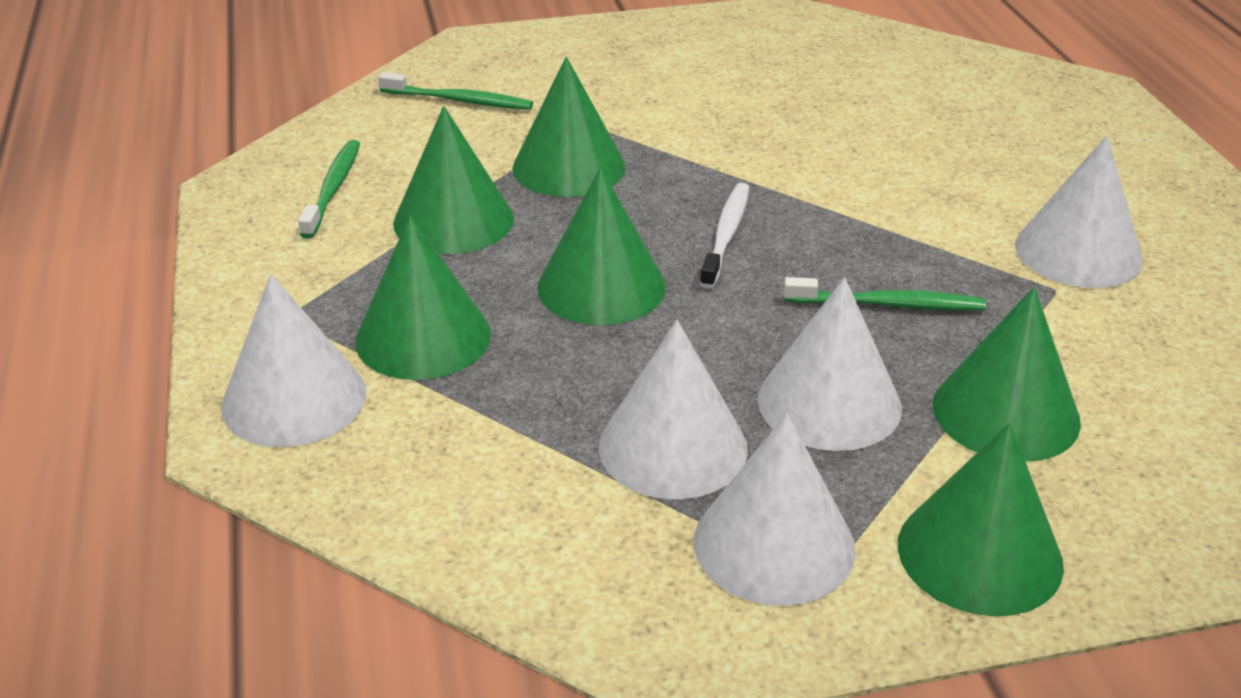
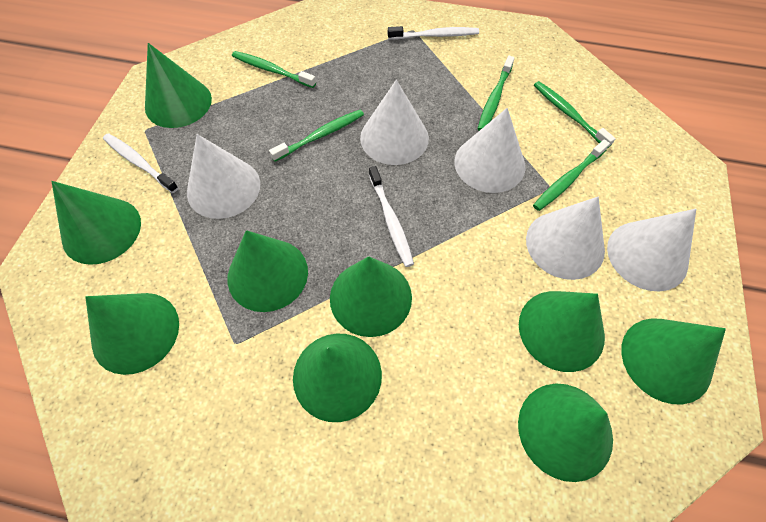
green cone: 6 -> 9
green toothbrush: 3 -> 5
white toothbrush: 1 -> 3

